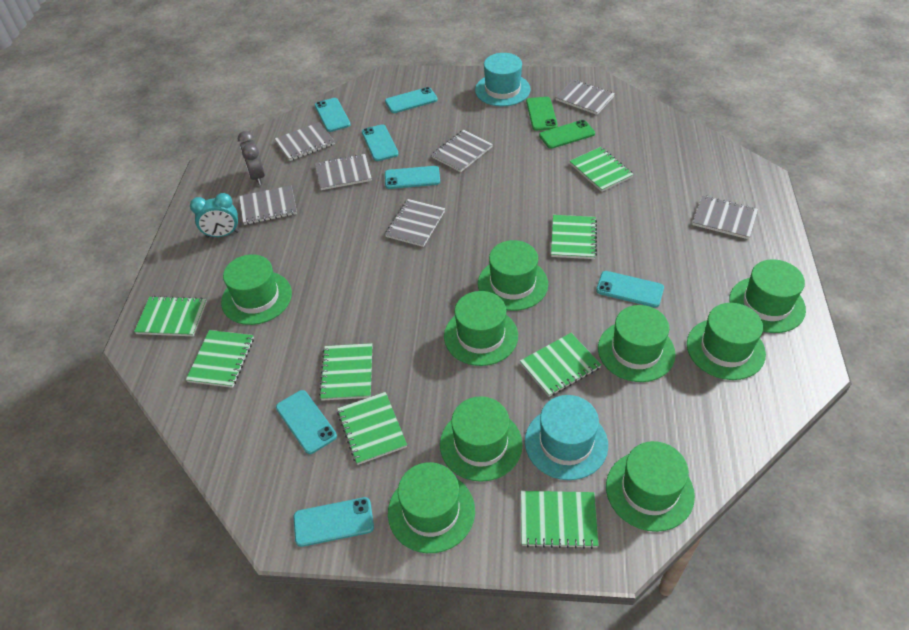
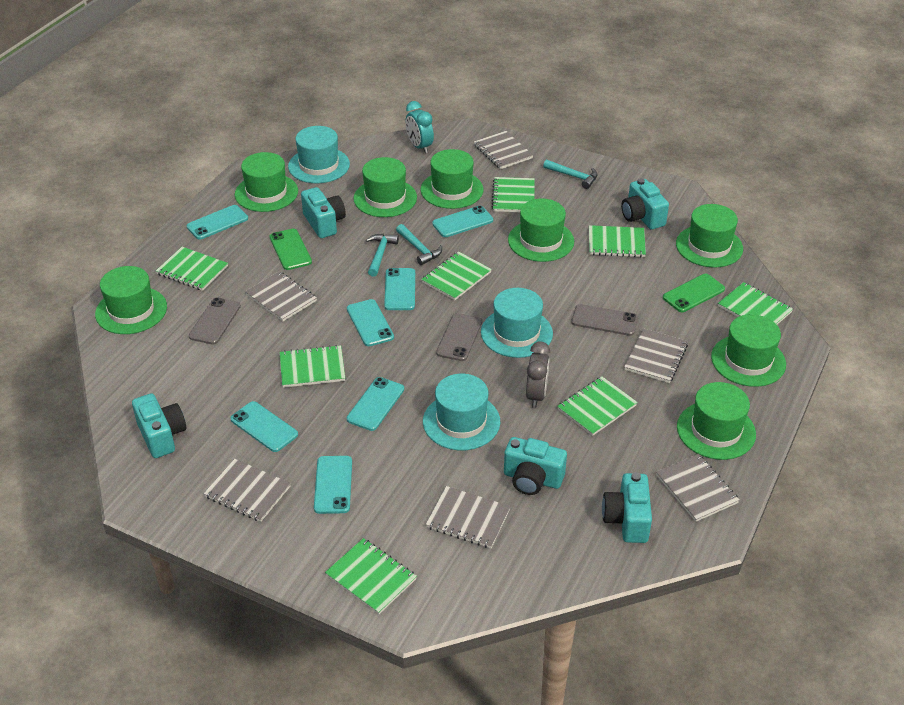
green hat: 9 -> 8
grey notebook: 7 -> 6
grey phone: 0 -> 3
turquoise camera: 0 -> 5
turquoise hammer: 0 -> 3
turquoise hat: 2 -> 3

